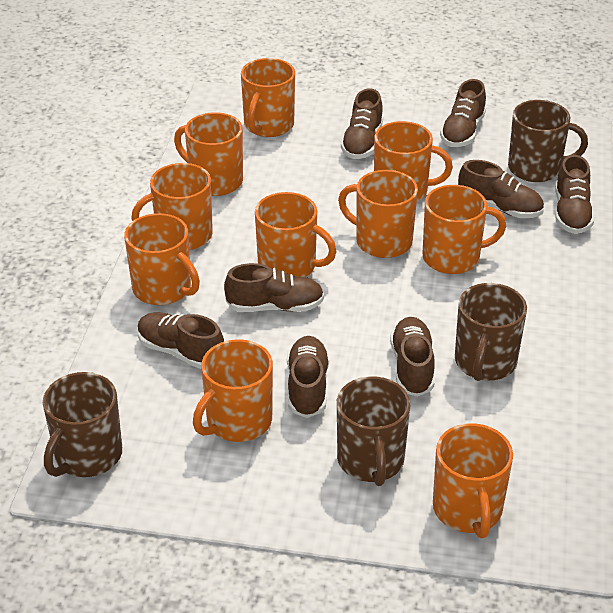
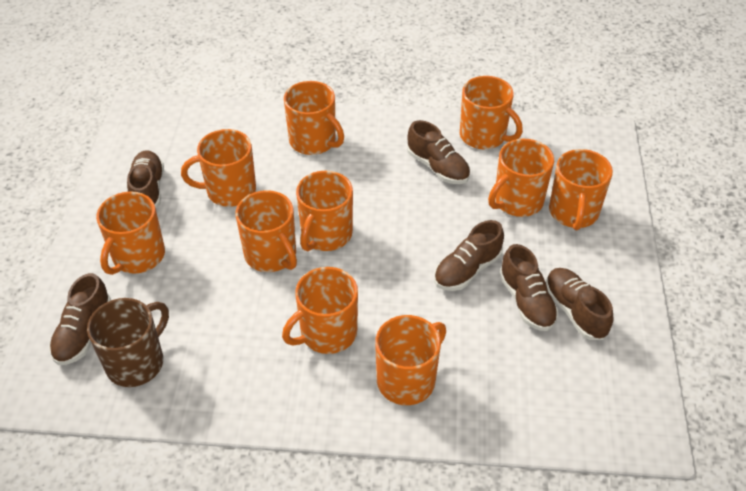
brown mug: 4 -> 1
brown shoe: 8 -> 6

